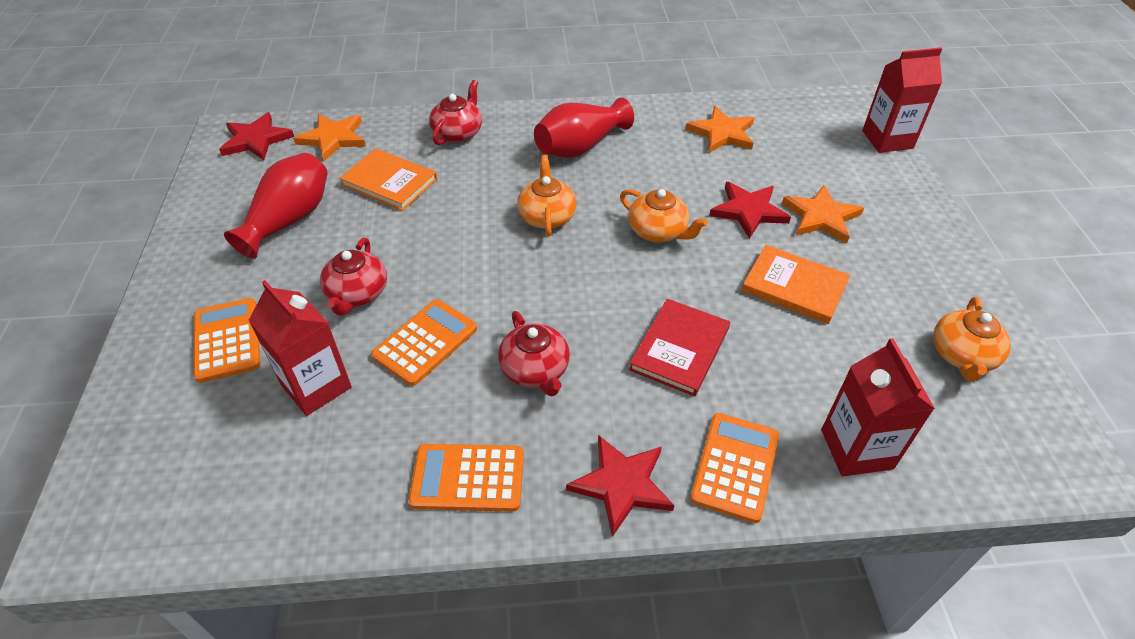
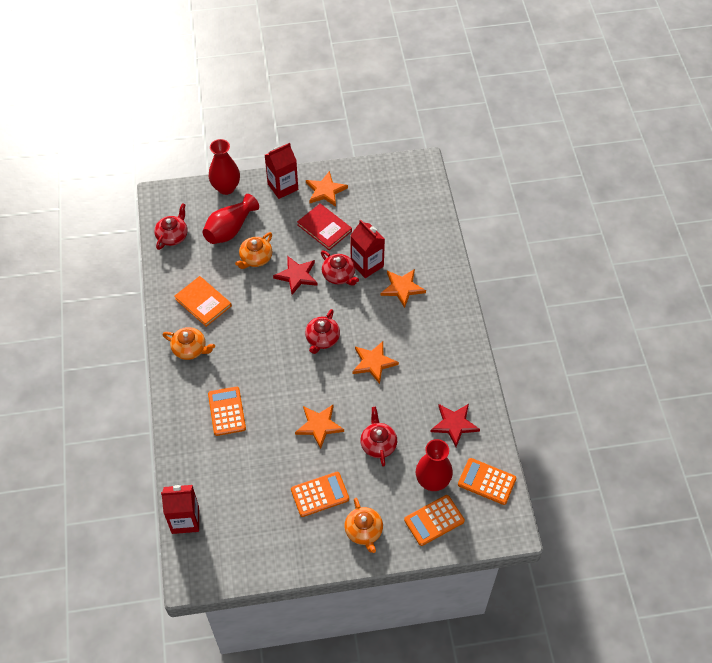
orange book: 2 -> 1
orange star: 3 -> 4
red star: 3 -> 2
red teapot: 3 -> 4
red vase: 2 -> 3

